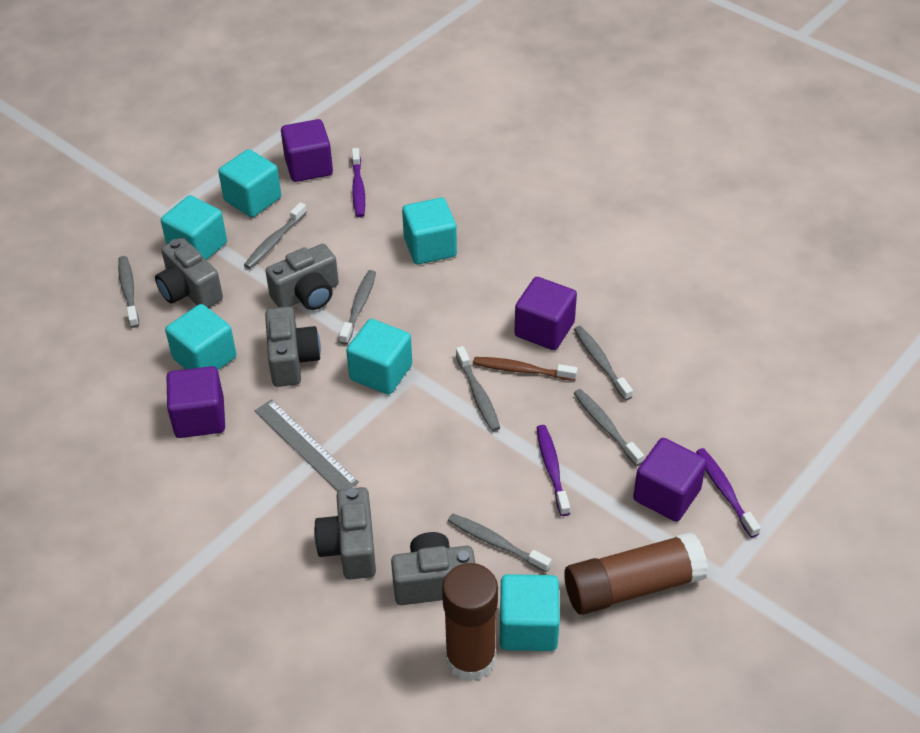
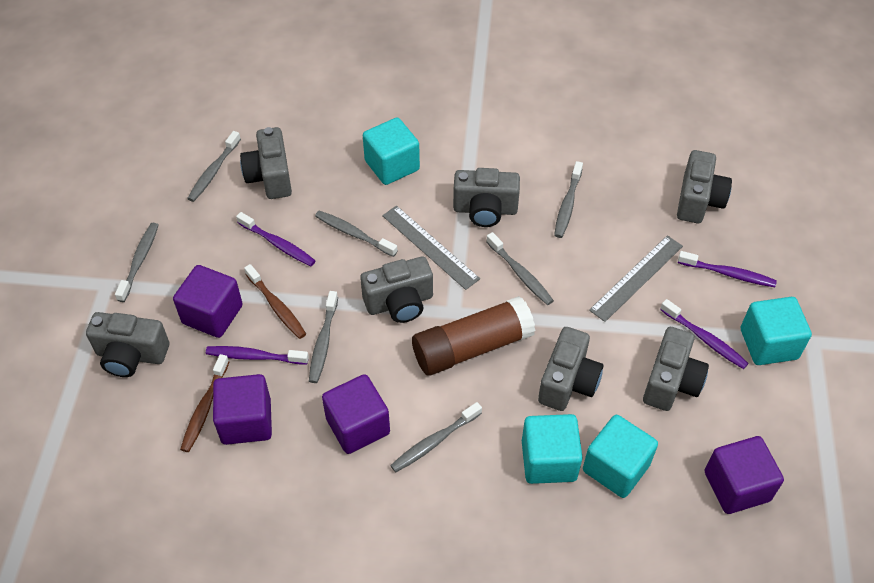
brown glue stick: 2 -> 1
brown toothbrush: 1 -> 2
grey camera: 5 -> 7
grey ruler: 1 -> 2
purple toothbrush: 3 -> 4
turquoise cube: 6 -> 4

